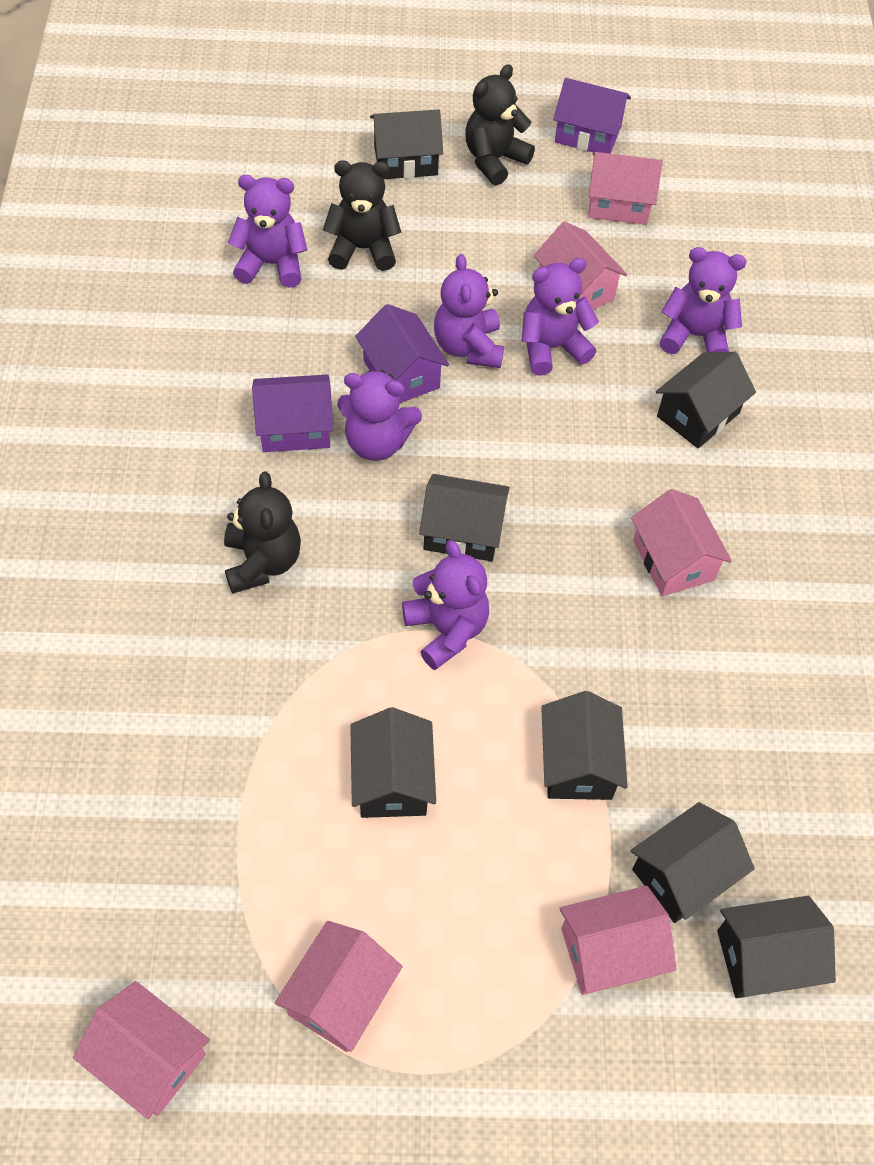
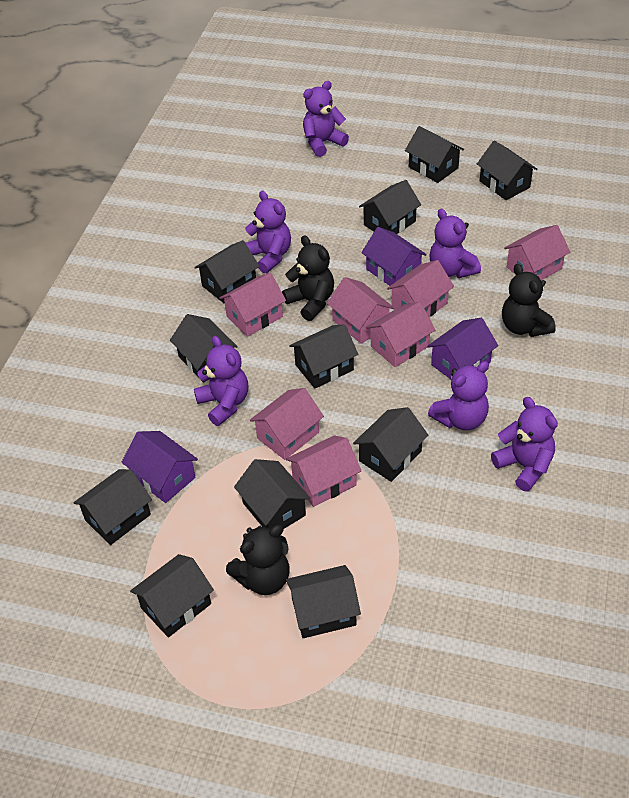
black house: 7 -> 11
pink house: 6 -> 7

